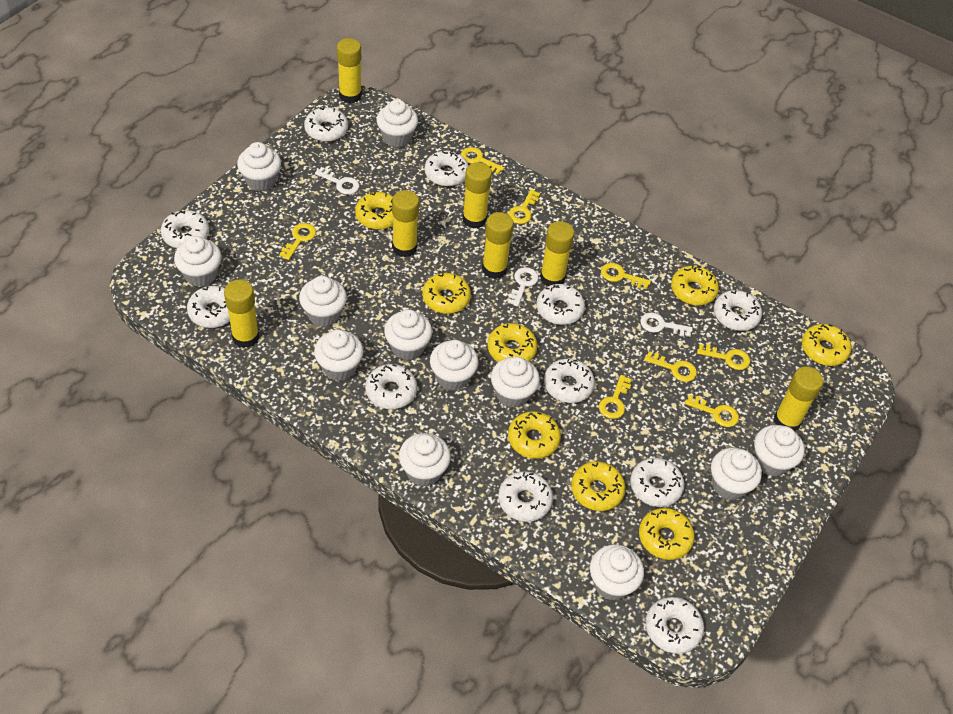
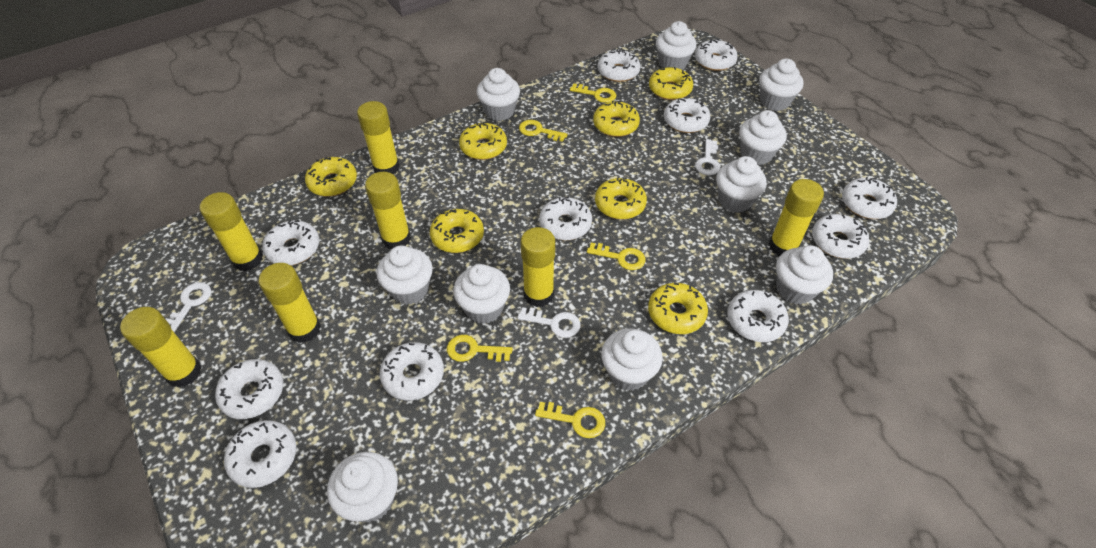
white cupcake: 12 -> 10
yellow donut: 8 -> 7
yellow key: 8 -> 5

